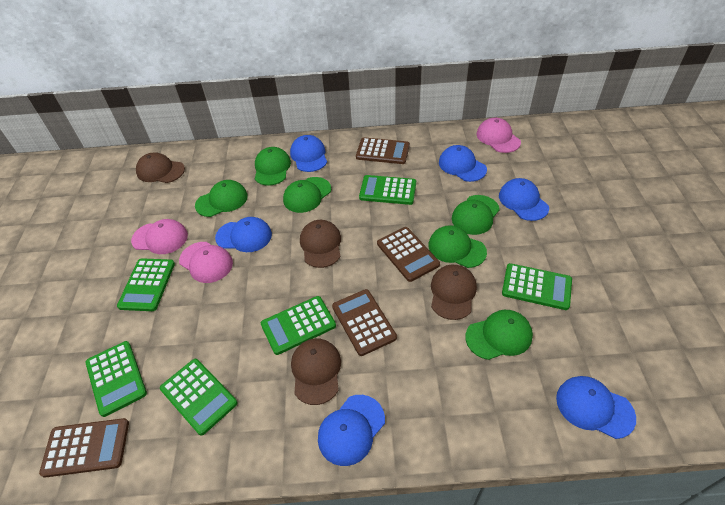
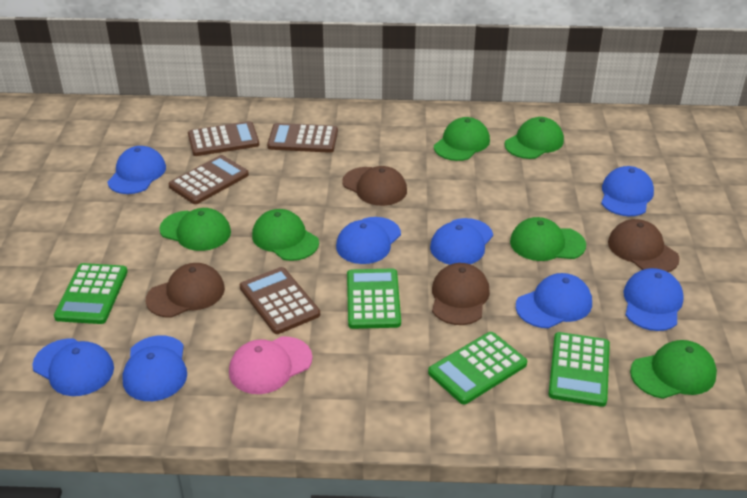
blue cap: 6 -> 8
green calculator: 6 -> 4
pink cap: 3 -> 1

